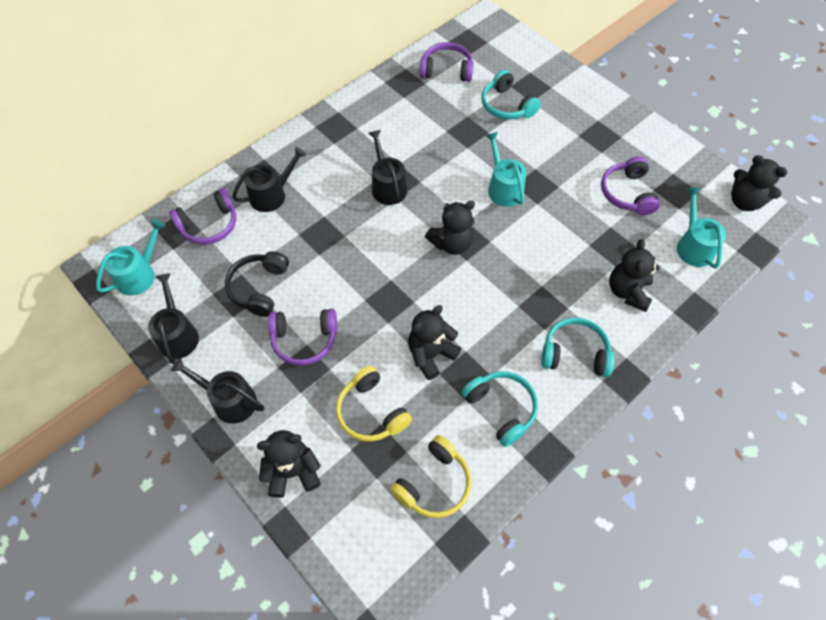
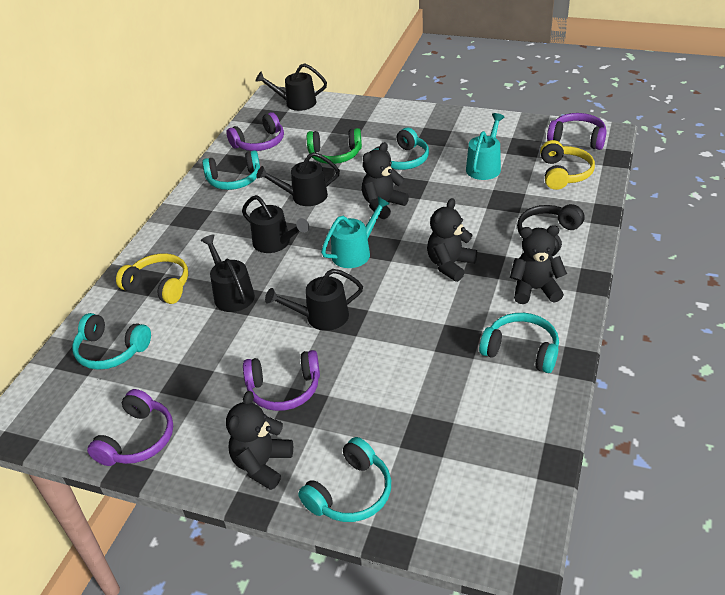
black teddy bear: 5 -> 4
black watering can: 4 -> 5
green headphones: 0 -> 1
turquoise headphones: 3 -> 5
turquoise watering can: 3 -> 2

